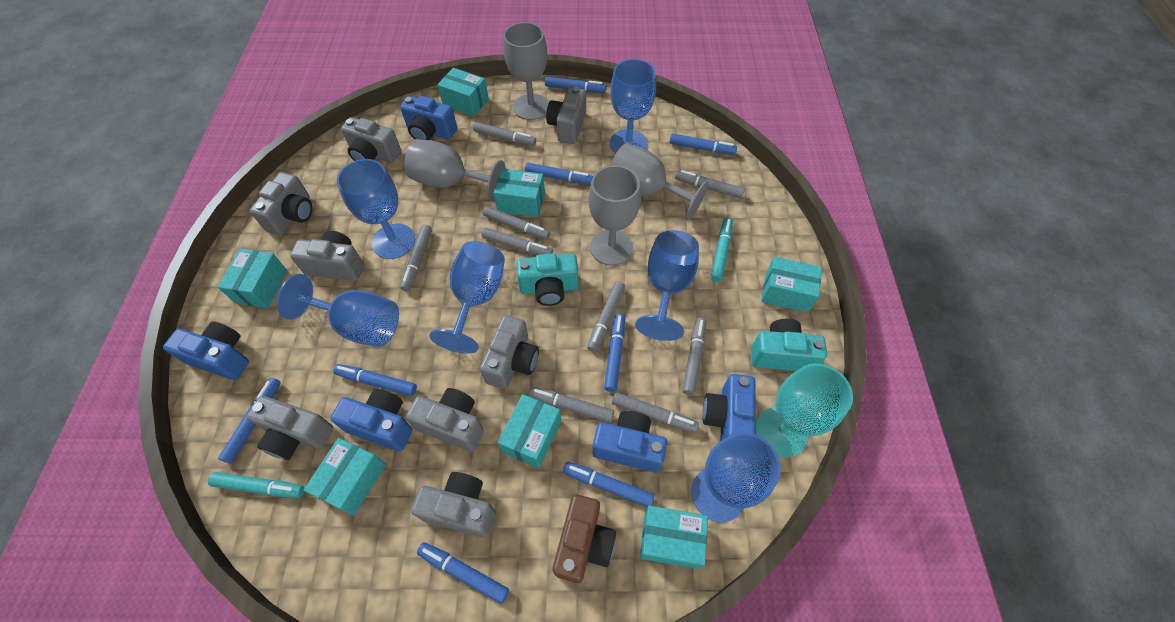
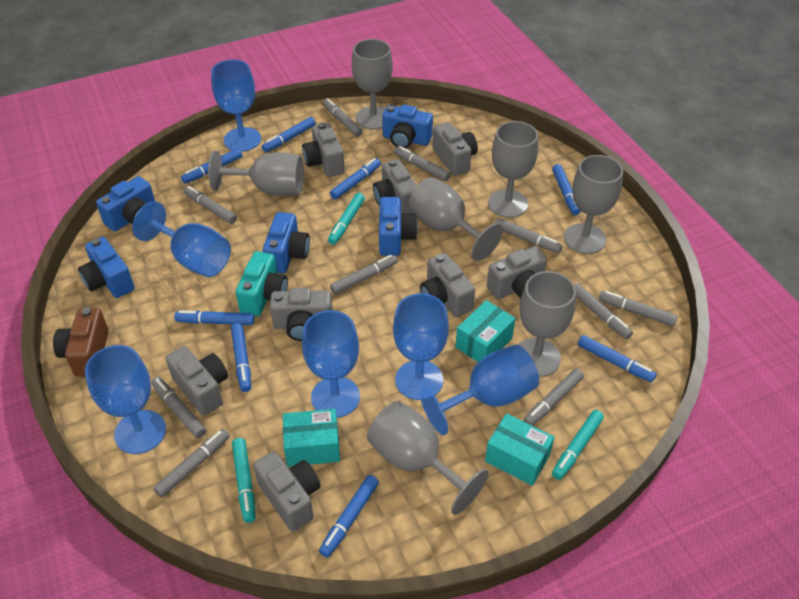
grey goblet: 4 -> 7
grey marker: 9 -> 10
turquoise box: 7 -> 3
turquoise camera: 2 -> 1
turquoise goblet: 1 -> 0
turquoise marker: 2 -> 3

